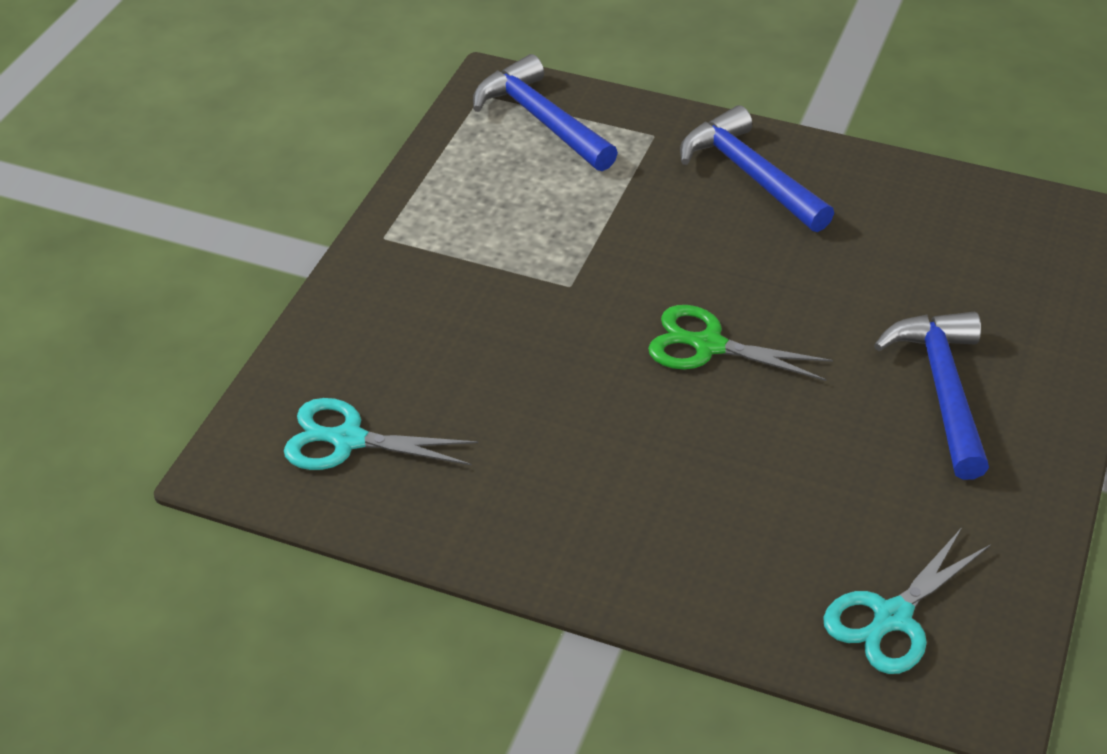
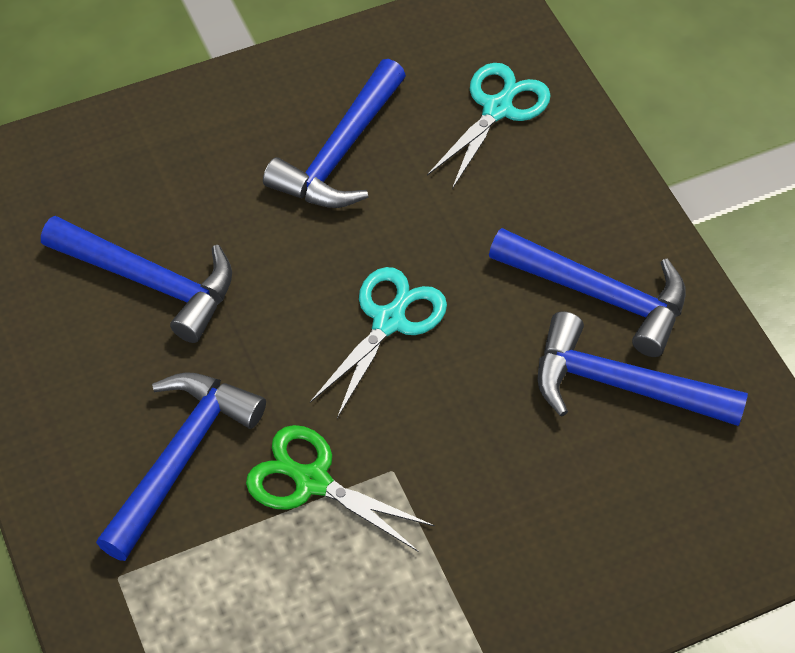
blue hammer: 3 -> 5

